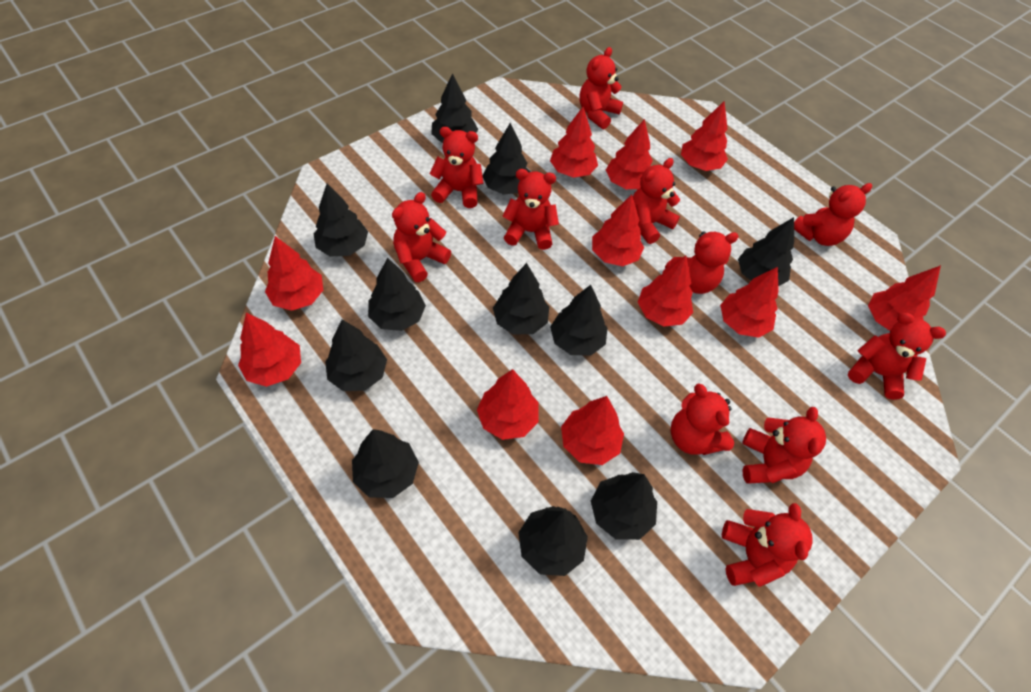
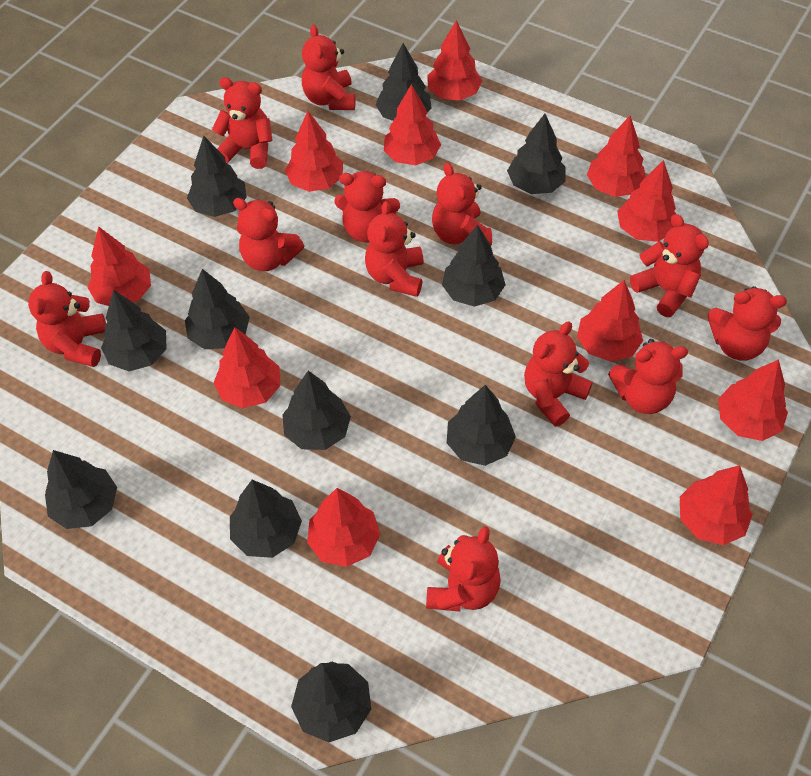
red teddy bear: 11 -> 12

